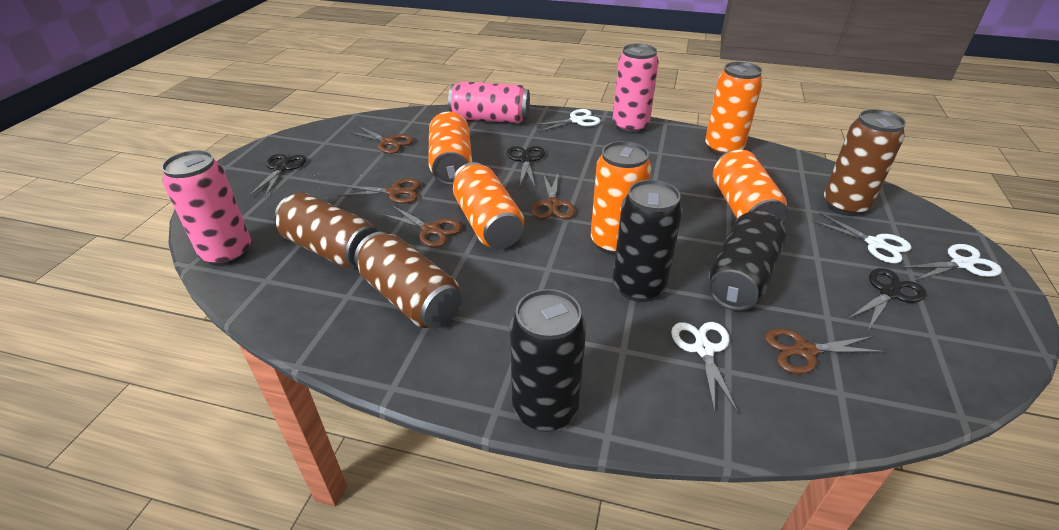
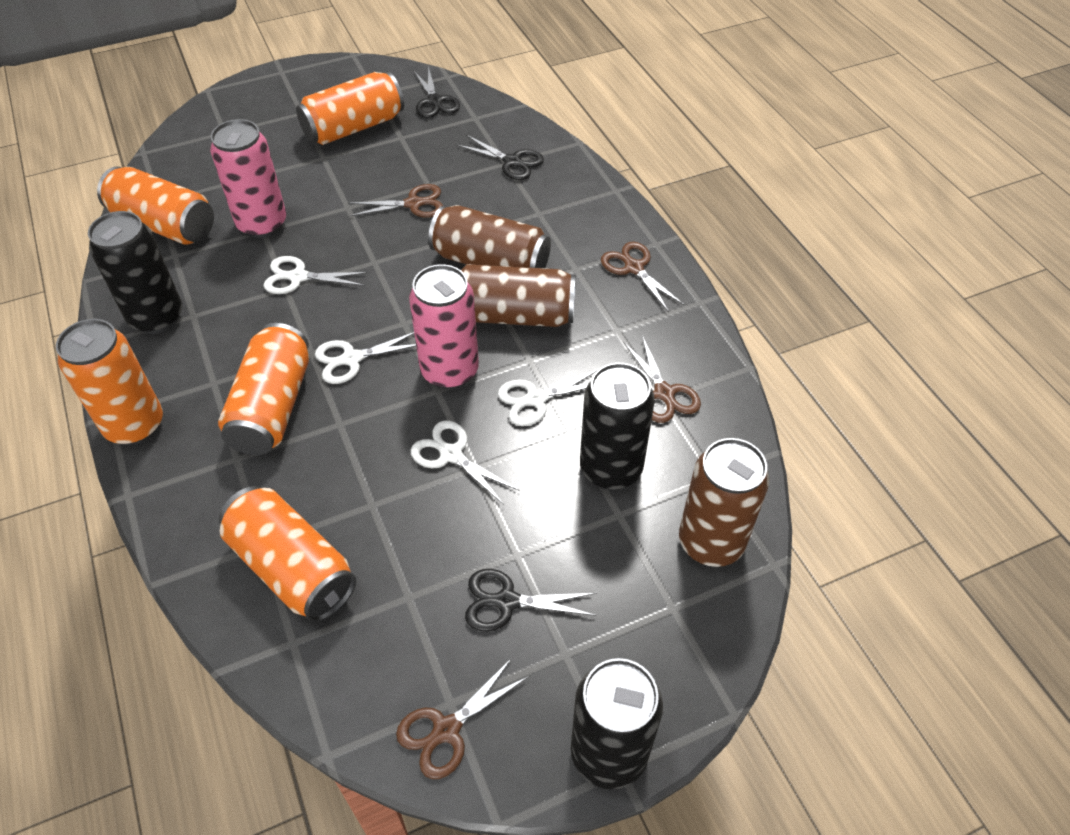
brown scissors: 5 -> 4
pink can: 3 -> 2

